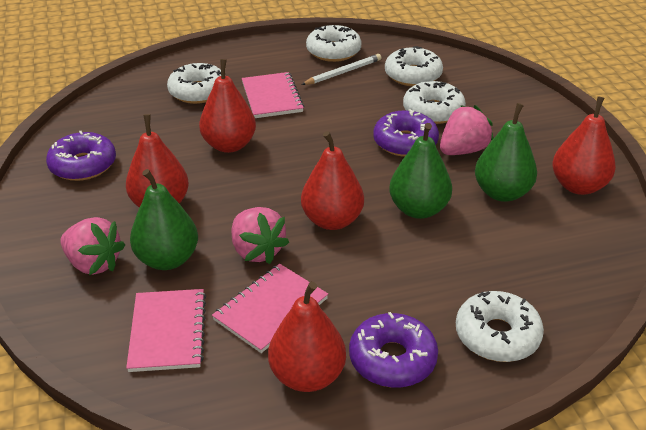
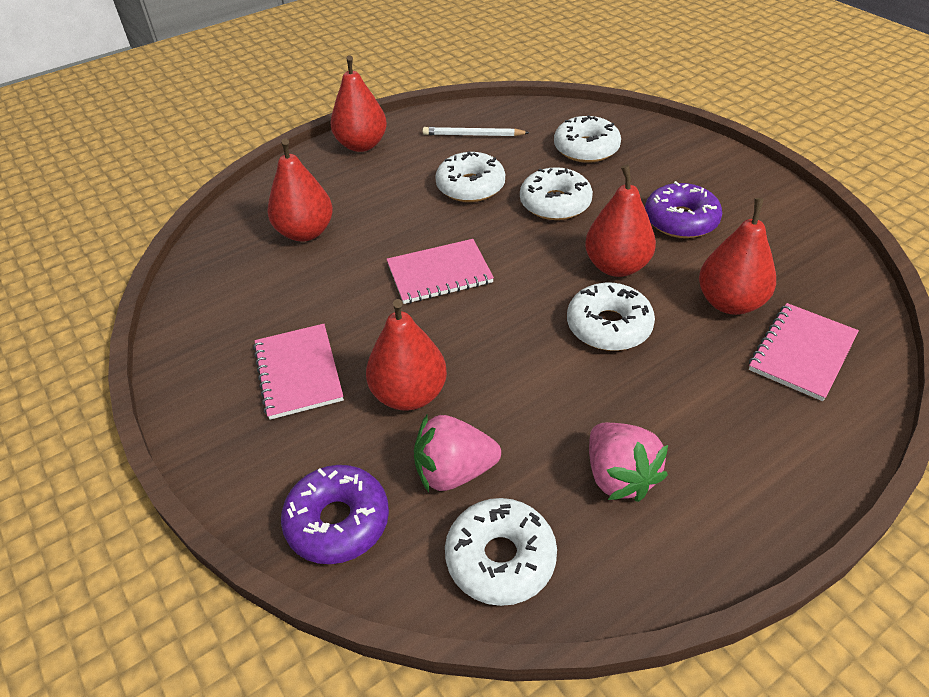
green pear: 3 -> 0
pink strawberry: 3 -> 2
purple donut: 3 -> 2

